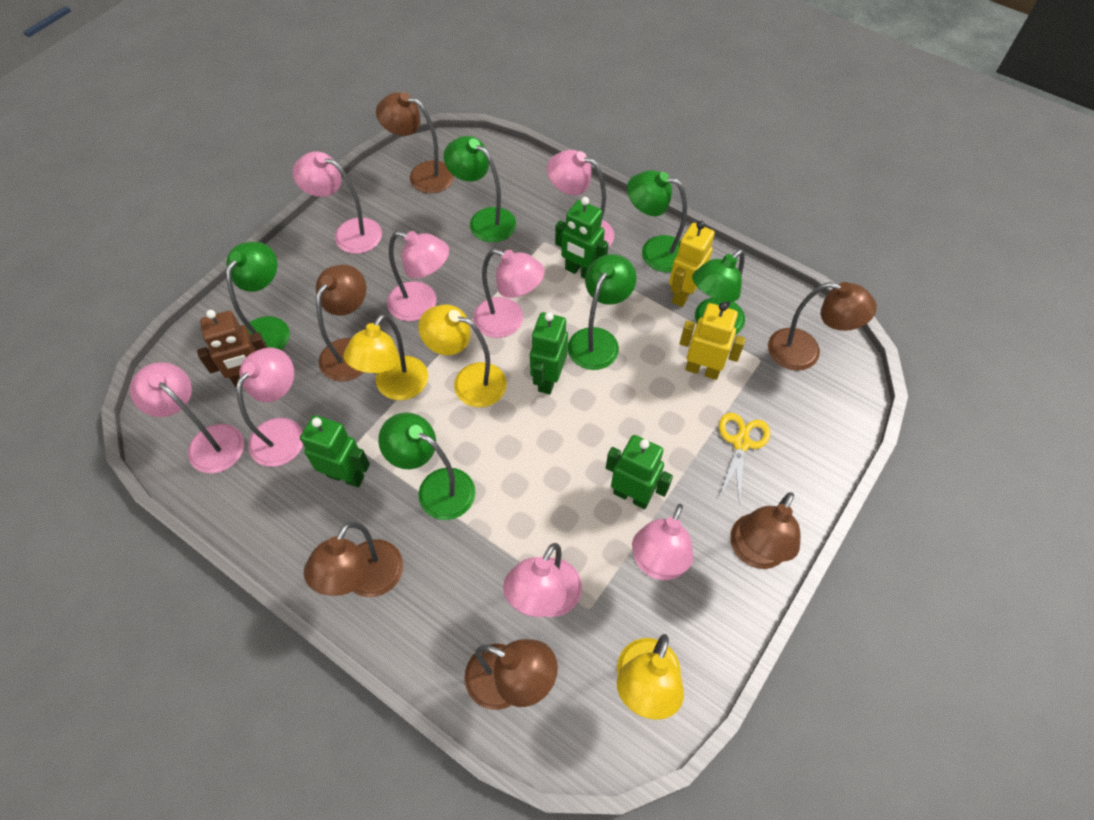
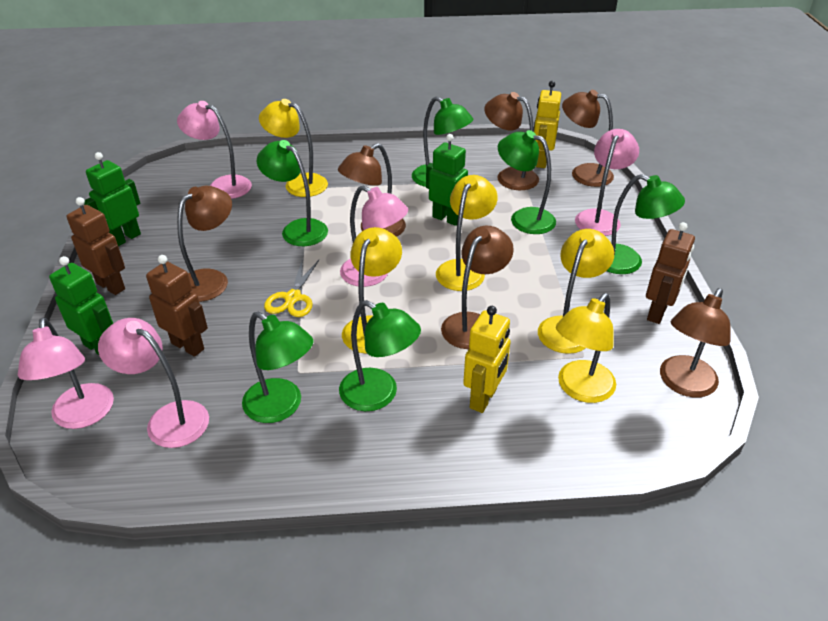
brown robot: 1 -> 3
green robot: 4 -> 3
pink lamp: 8 -> 5
yellow lamp: 3 -> 5

